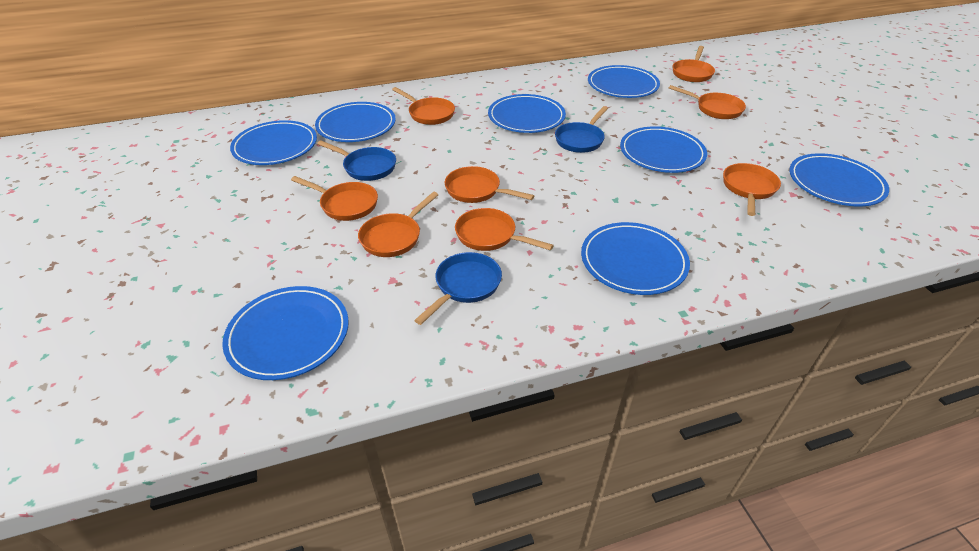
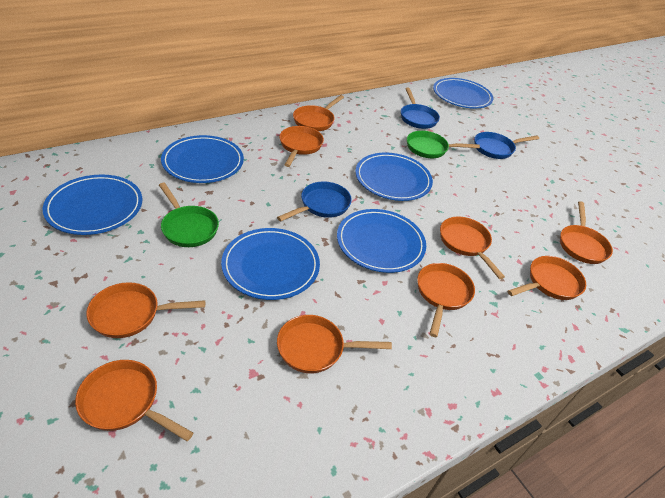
blue plate: 8 -> 6
green pan: 0 -> 2
orange pan: 8 -> 9

